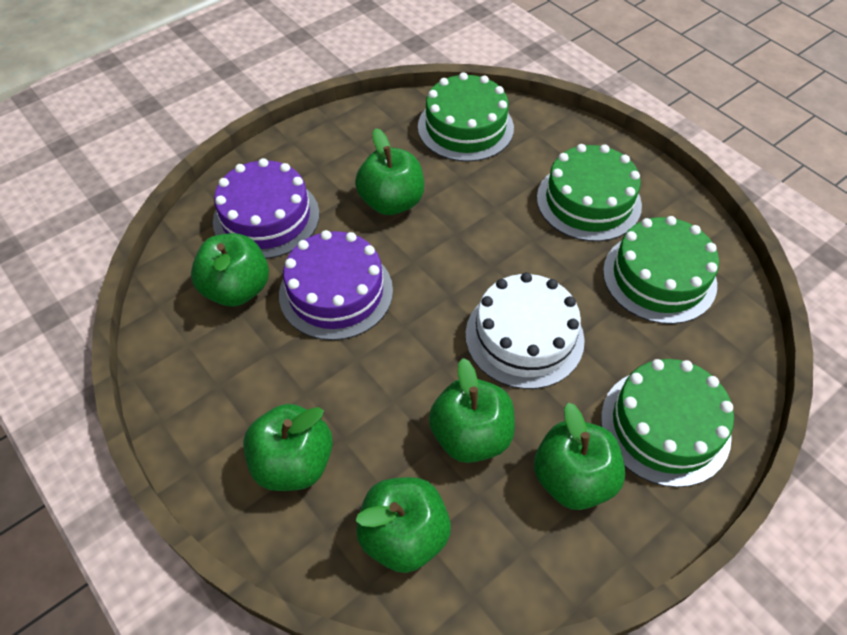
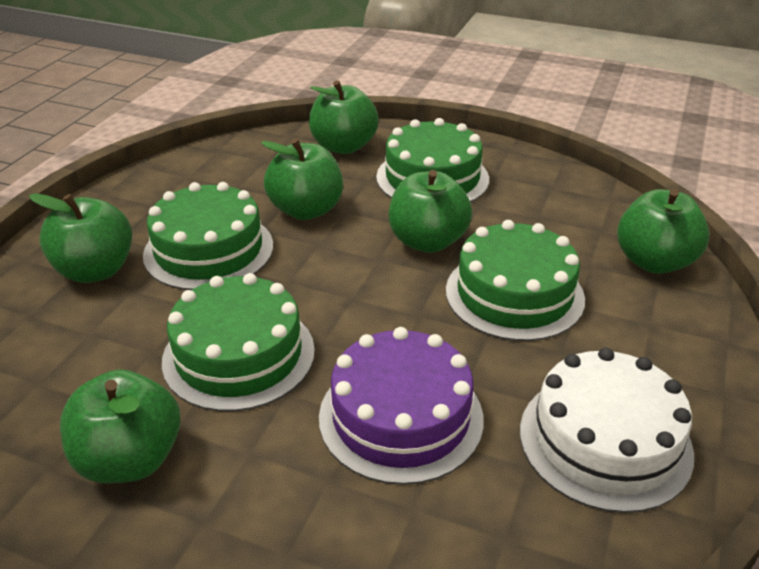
purple cake: 2 -> 1

